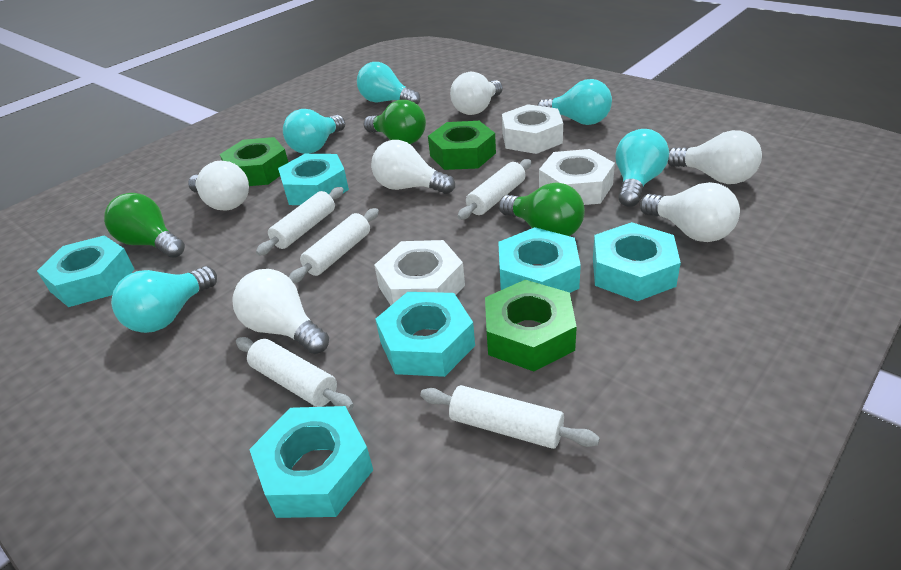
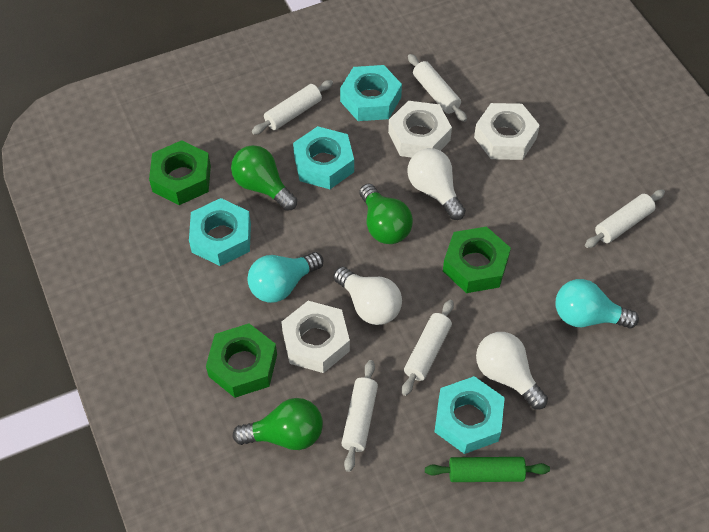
green rolling pin: 0 -> 1
turquoise light bulb: 5 -> 2
turquoise nut: 6 -> 4
white light bulb: 6 -> 3

